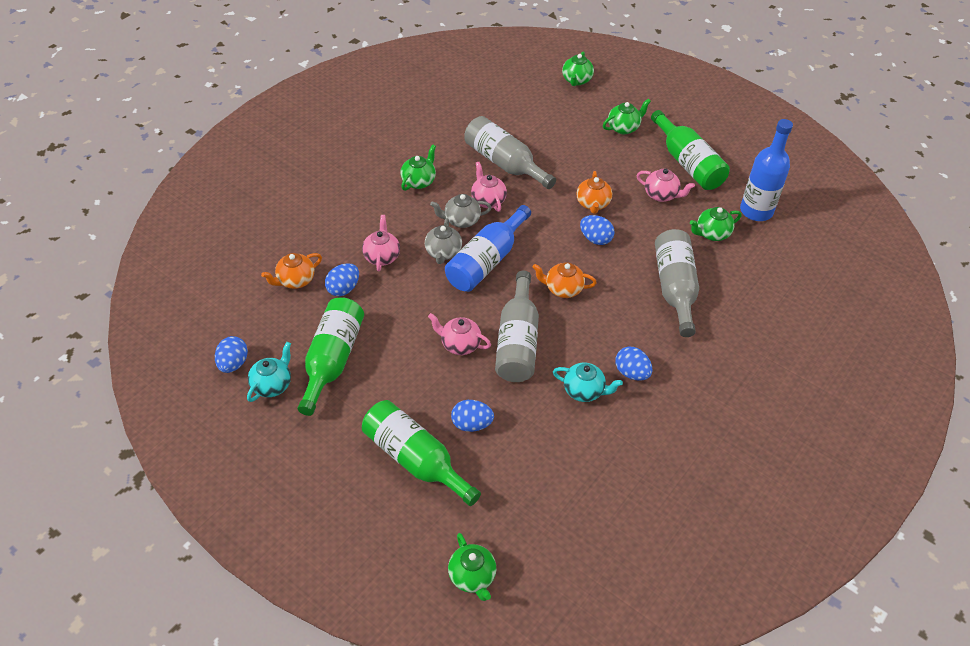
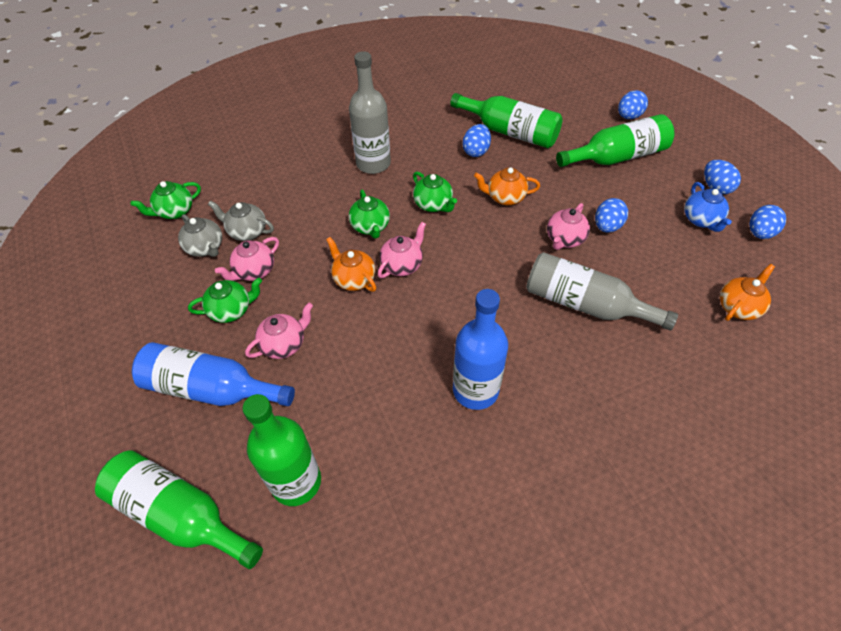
blue teapot: 0 -> 1
green bottle: 3 -> 4
green teapot: 5 -> 4
grey bottle: 3 -> 2
turquoise teapot: 2 -> 0

